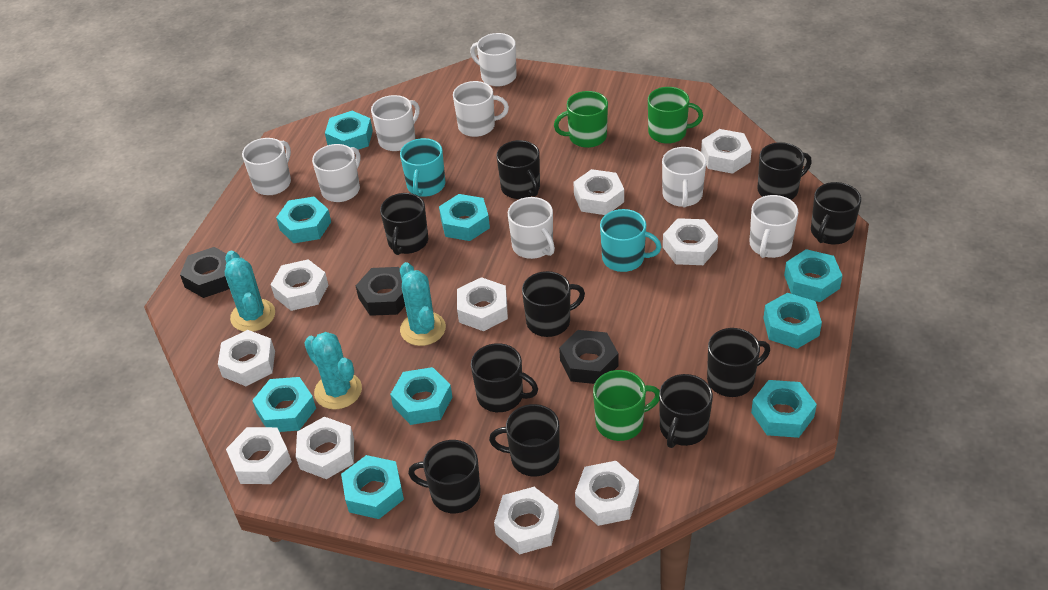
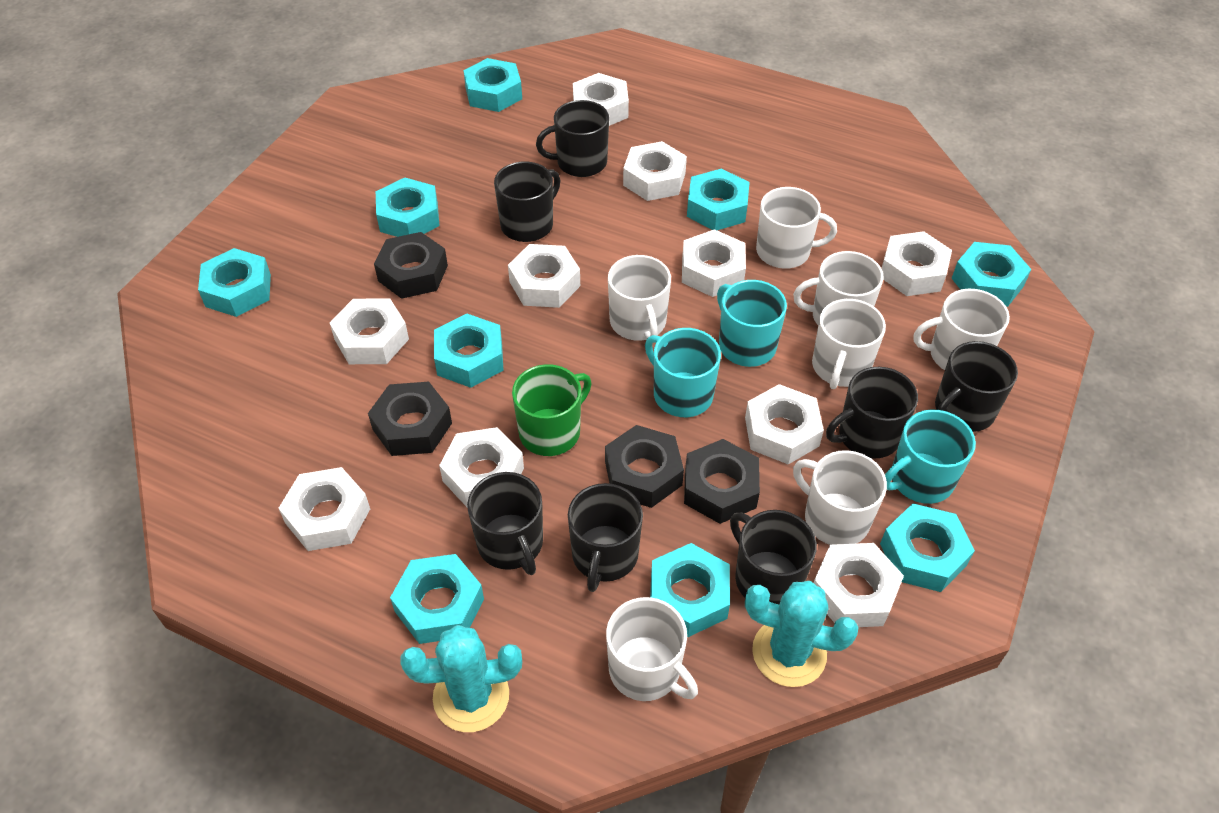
black mug: 10 -> 7
black nut: 3 -> 4
green mug: 3 -> 1
turquoise cactus: 3 -> 2
turquoise mug: 2 -> 3
white mug: 8 -> 7

